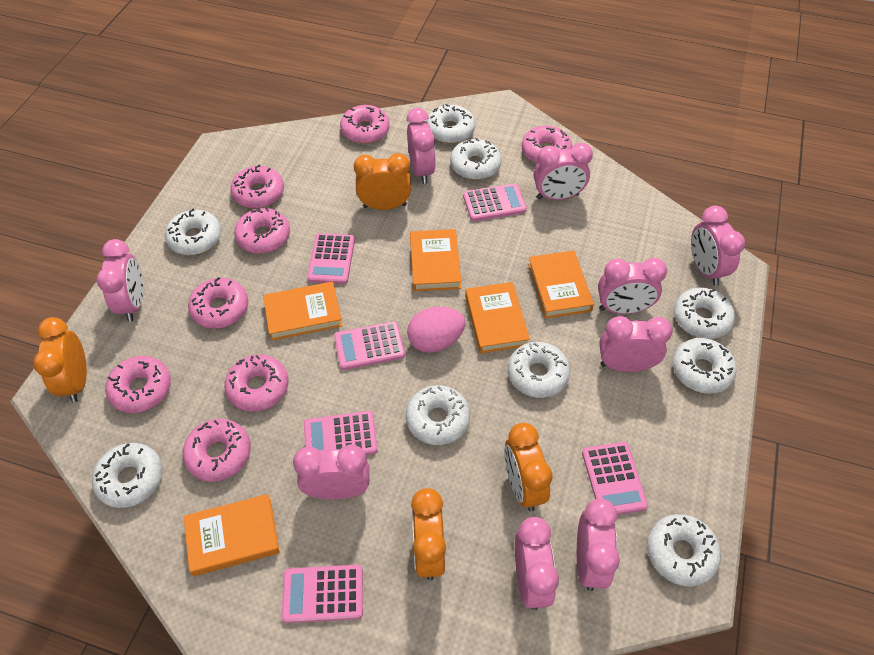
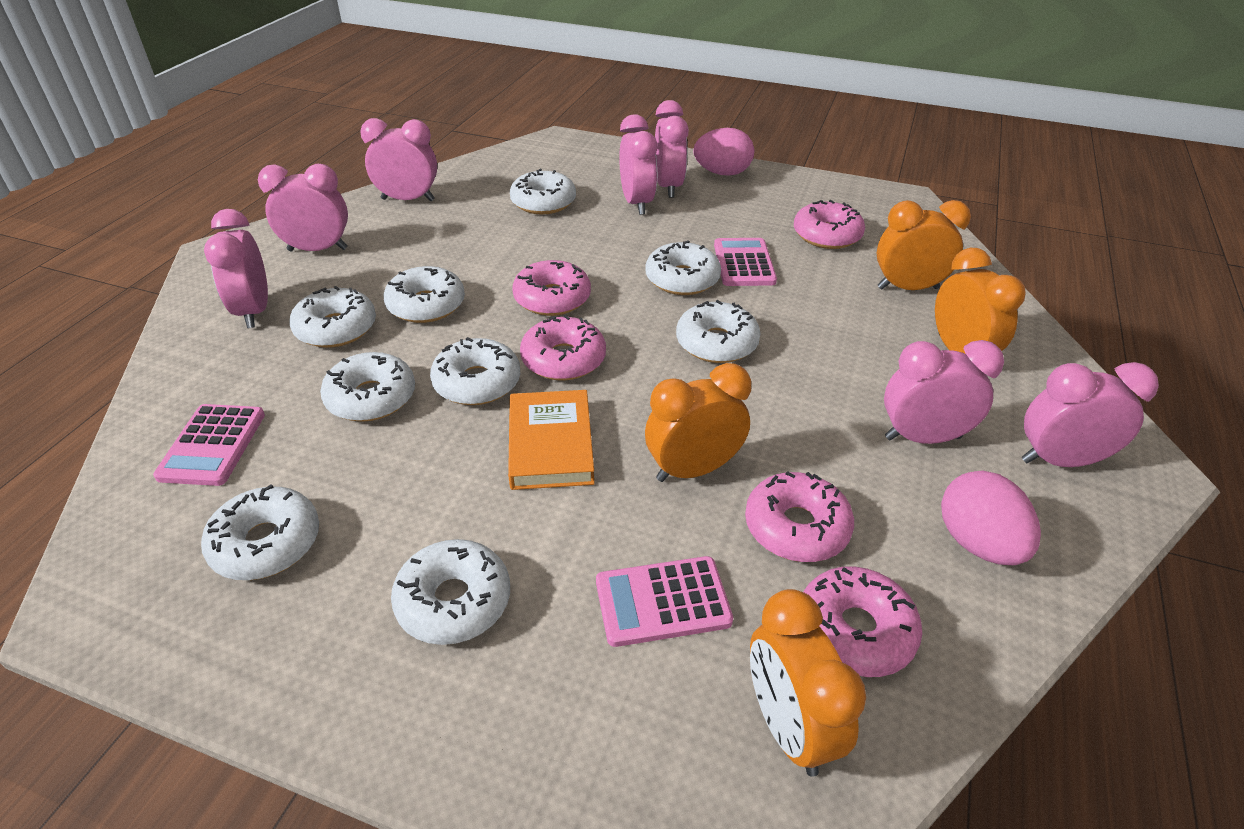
orange book: 5 -> 1
pink calculator: 6 -> 3
pink clock: 9 -> 7
pink donut: 8 -> 5
pink egg: 1 -> 2

